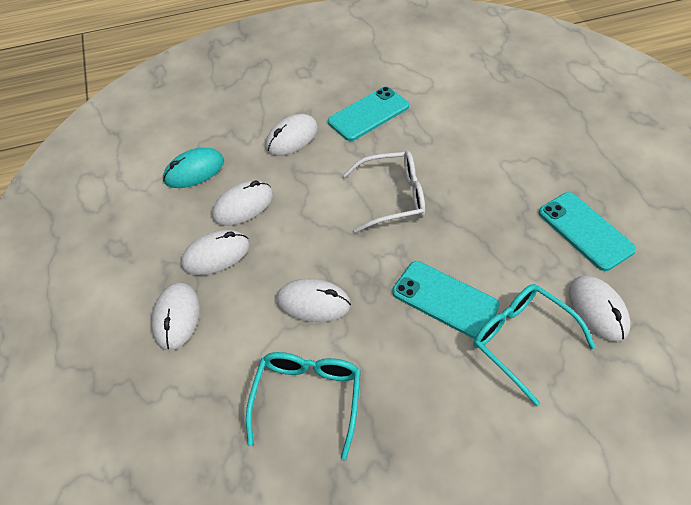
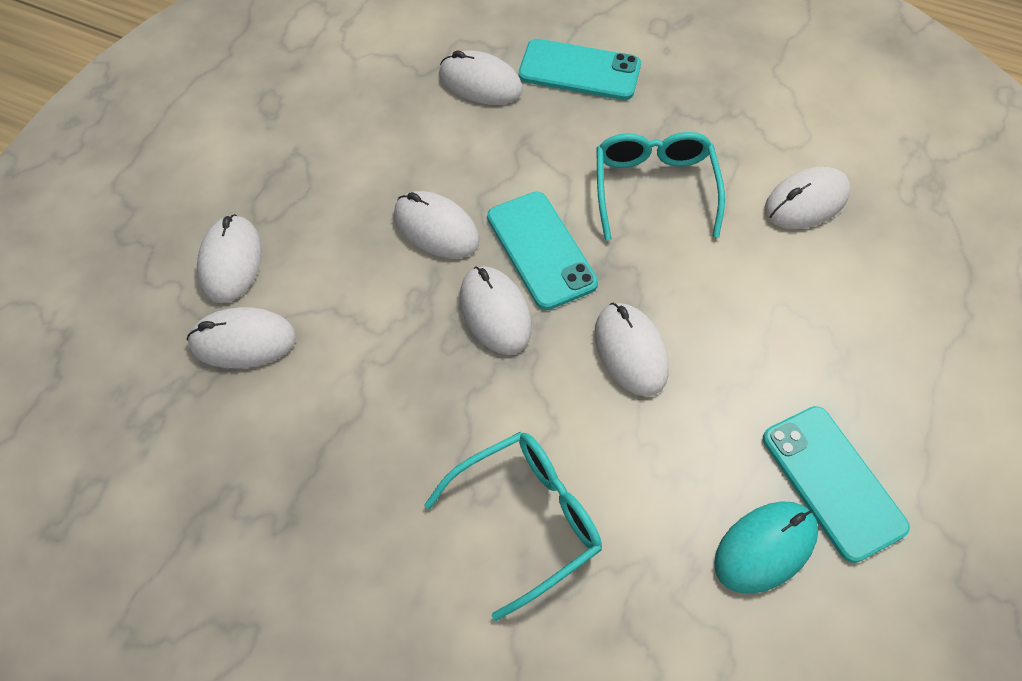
white glasses: 1 -> 0
white mouse: 6 -> 7

